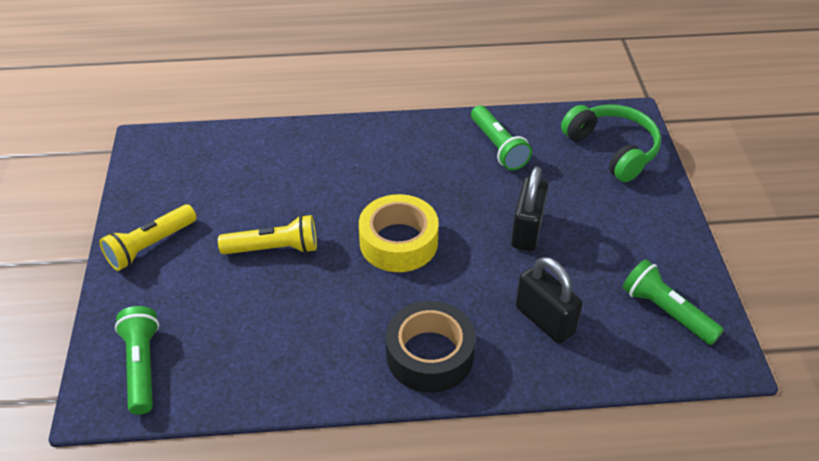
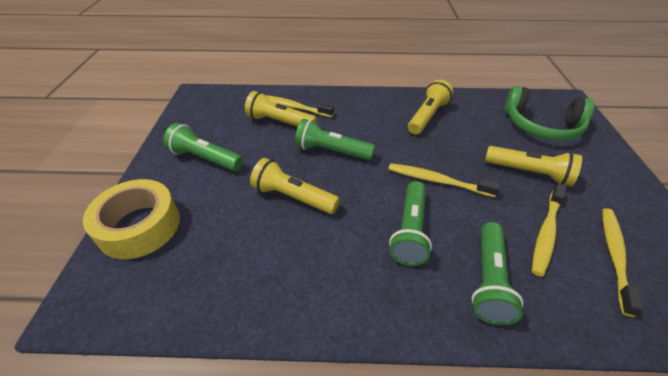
black padlock: 2 -> 0
black tape: 1 -> 0
green flashlight: 3 -> 4
yellow flashlight: 2 -> 4
yellow toothbrush: 0 -> 4

